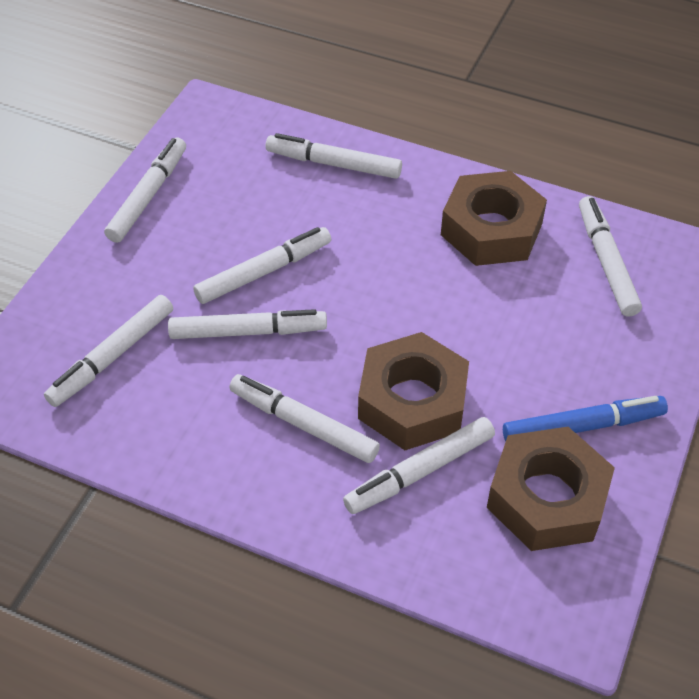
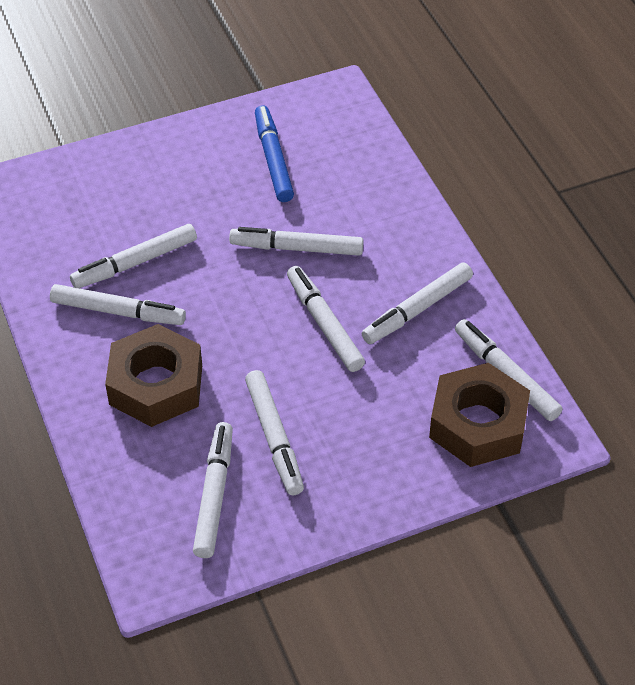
brown nut: 3 -> 2

